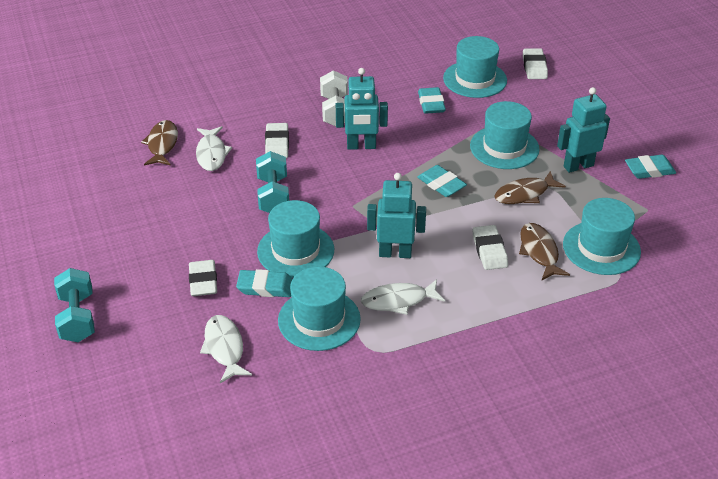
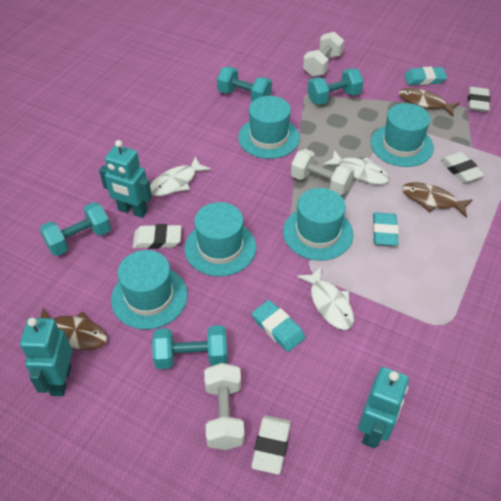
turquoise dumbbell: 2 -> 4
turquoise eraser: 4 -> 3
white dumbbell: 1 -> 3

